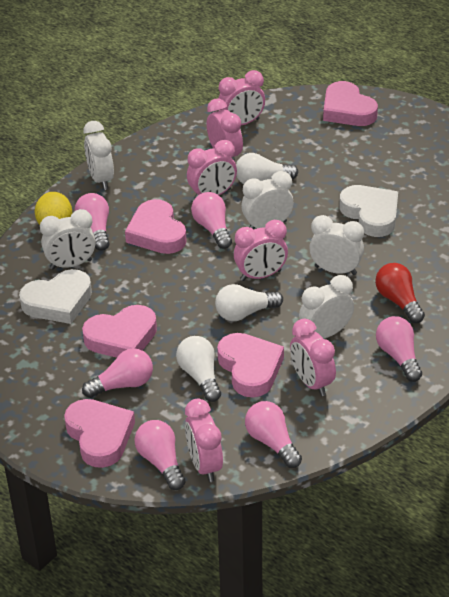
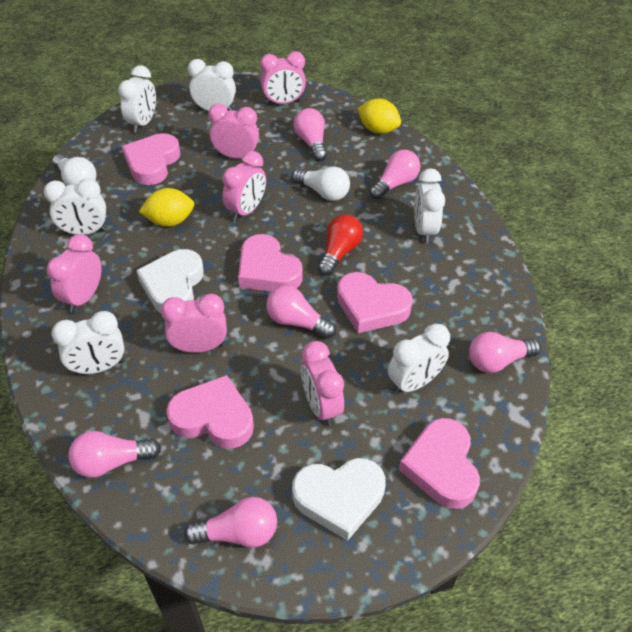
white clock: 5 -> 6
white light bulb: 3 -> 2
yellow lemon: 1 -> 2

